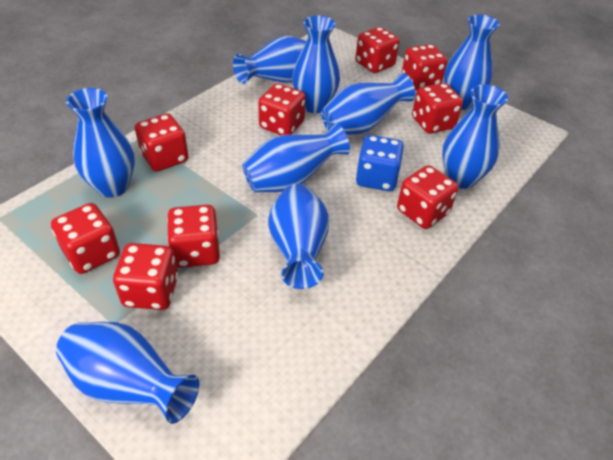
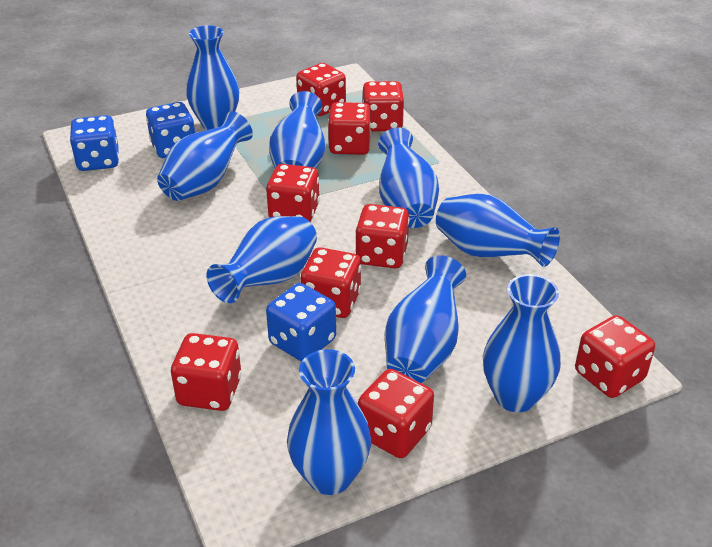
blue dice: 1 -> 3

